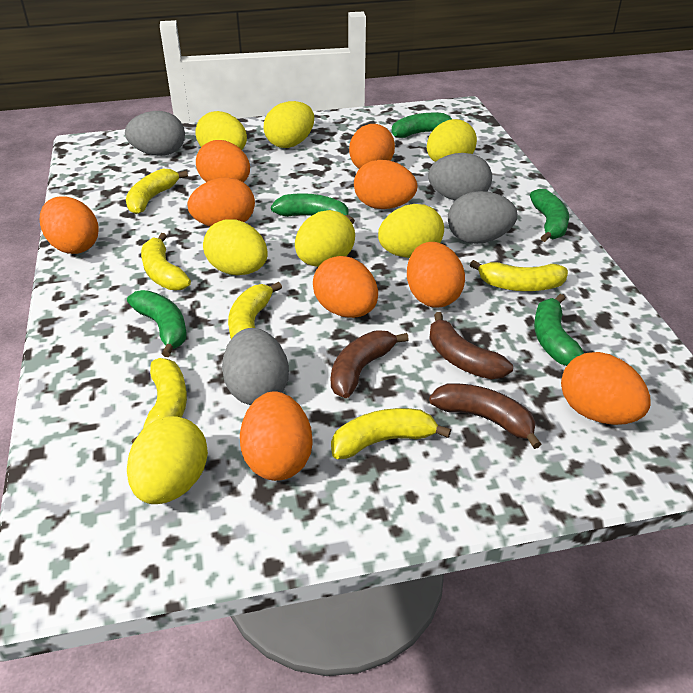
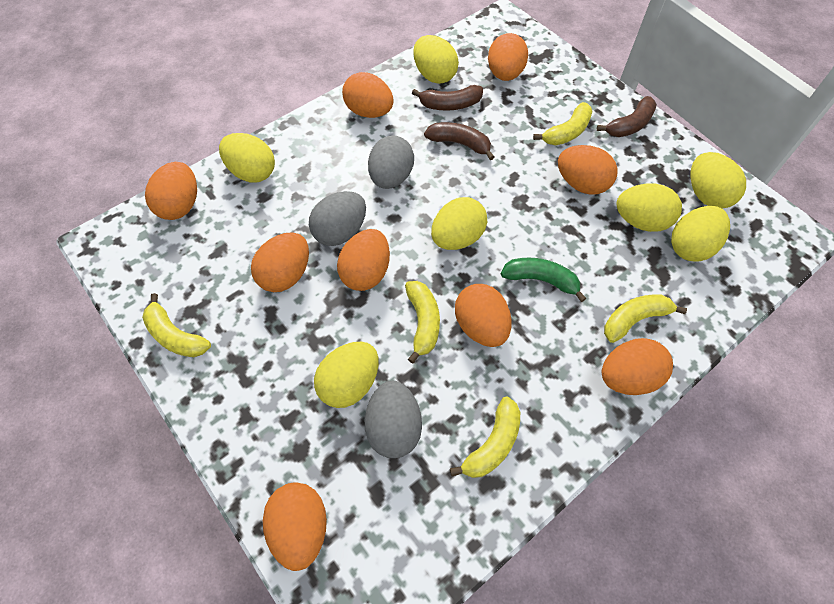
green banana: 5 -> 1
grey egg: 4 -> 3
yellow banana: 6 -> 5

